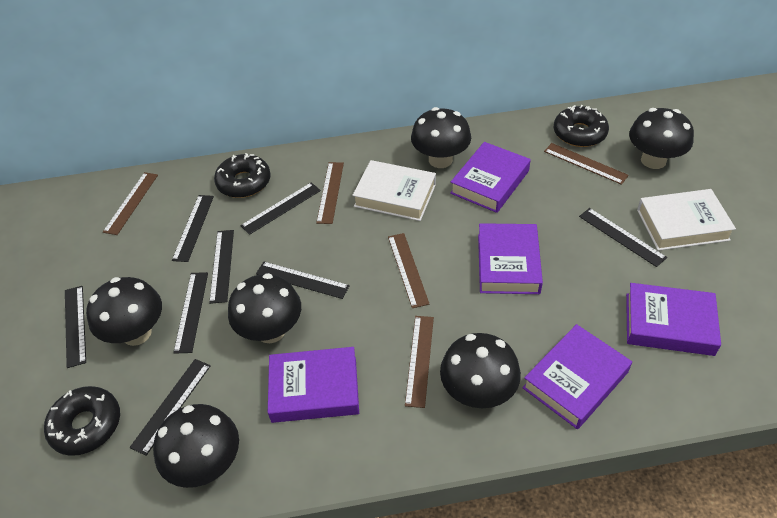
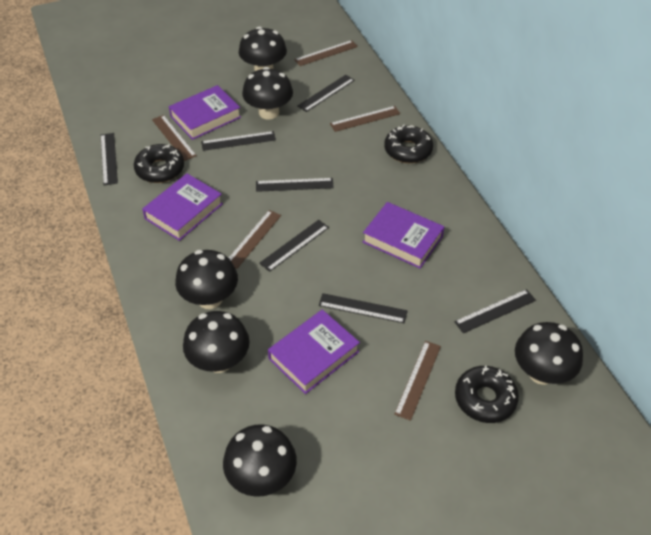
black ruler: 8 -> 7
purple book: 5 -> 4
white book: 2 -> 0

